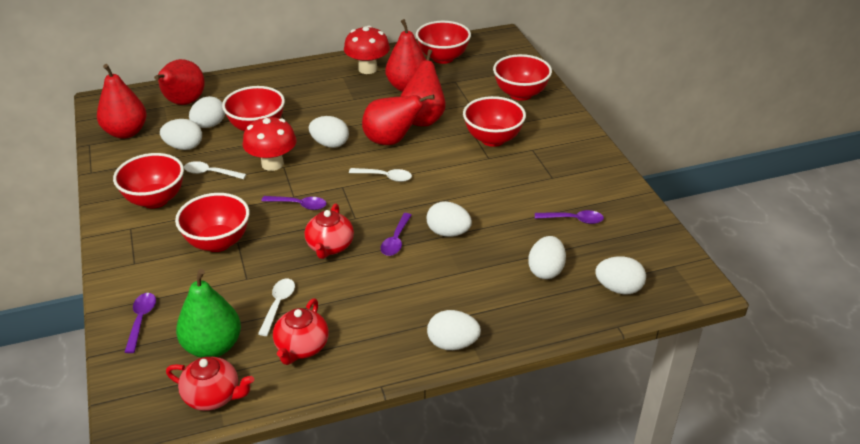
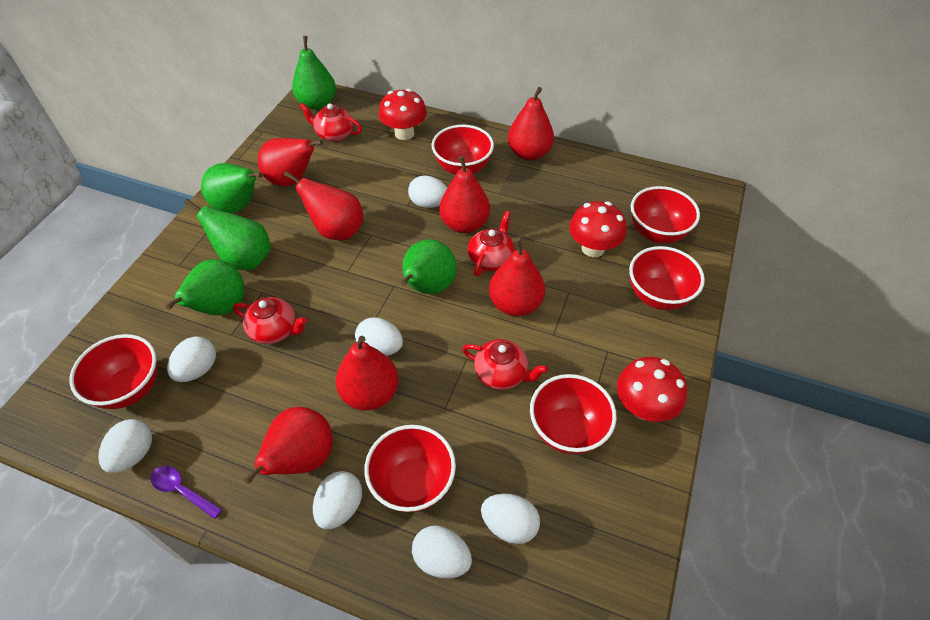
green pear: 1 -> 5
purple spoon: 4 -> 1
red mushroom: 2 -> 3
red pear: 5 -> 7
red teapot: 3 -> 4
white spoon: 3 -> 0

